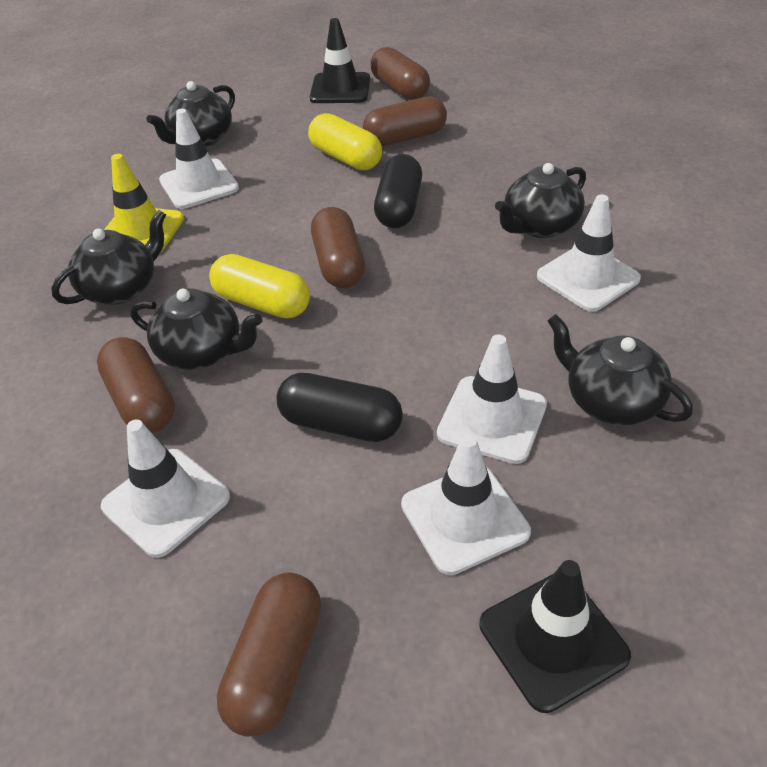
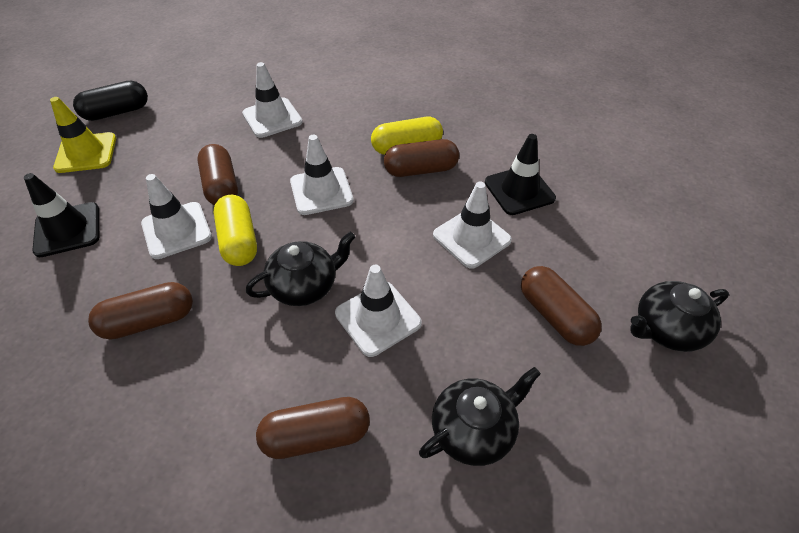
black capsule: 2 -> 1
black teapot: 5 -> 3

